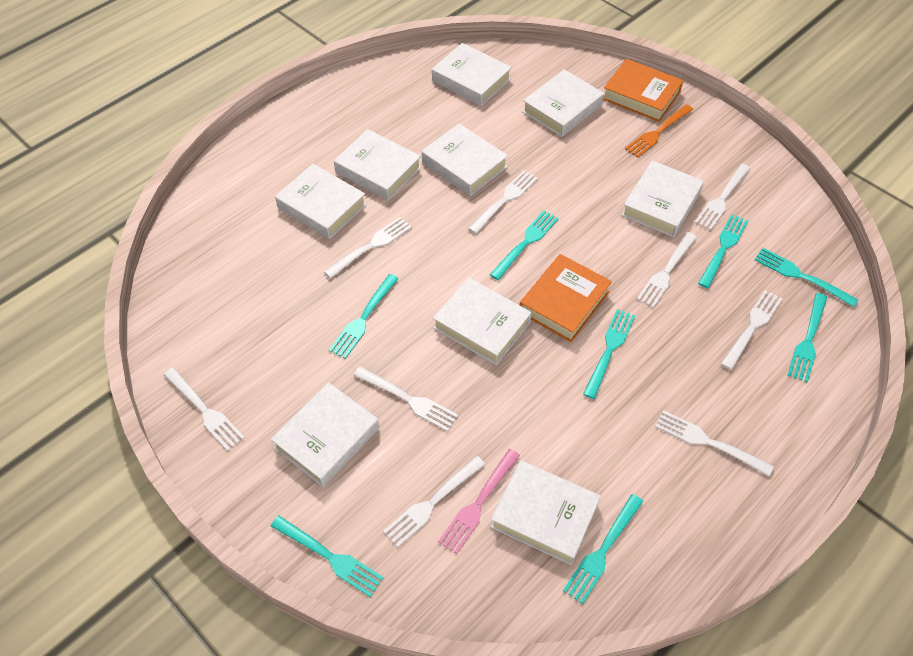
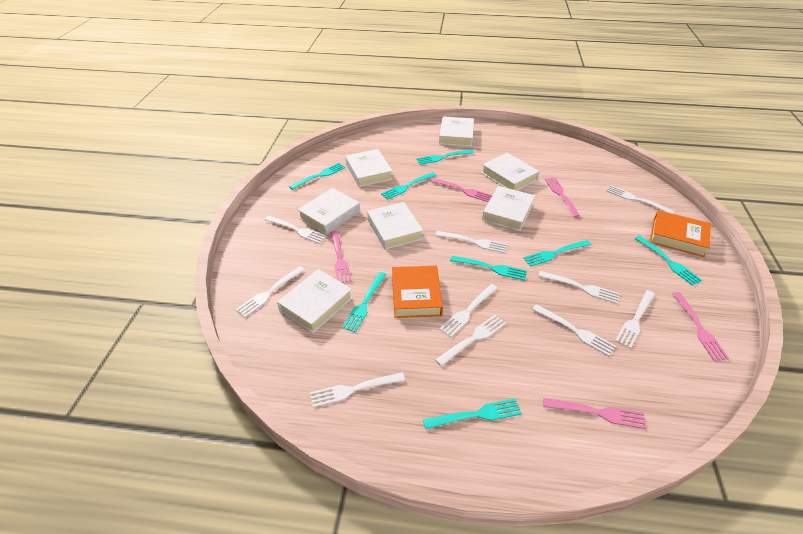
orange fork: 1 -> 0
pink fork: 1 -> 5
white book: 9 -> 7
white fork: 9 -> 10

